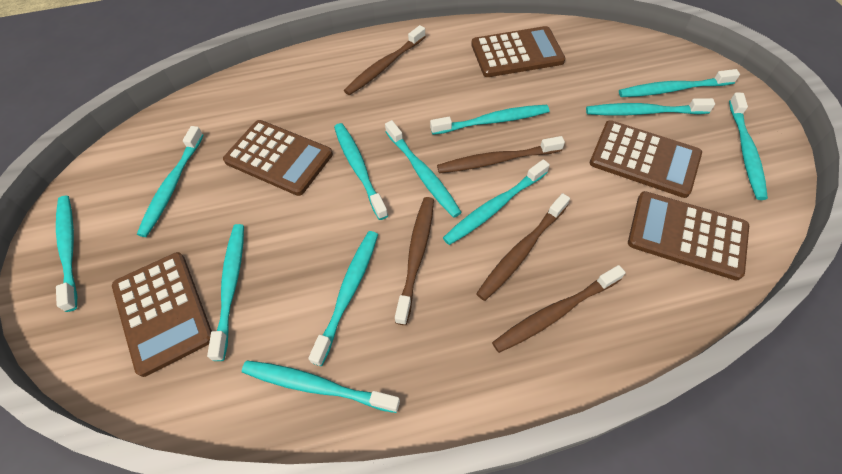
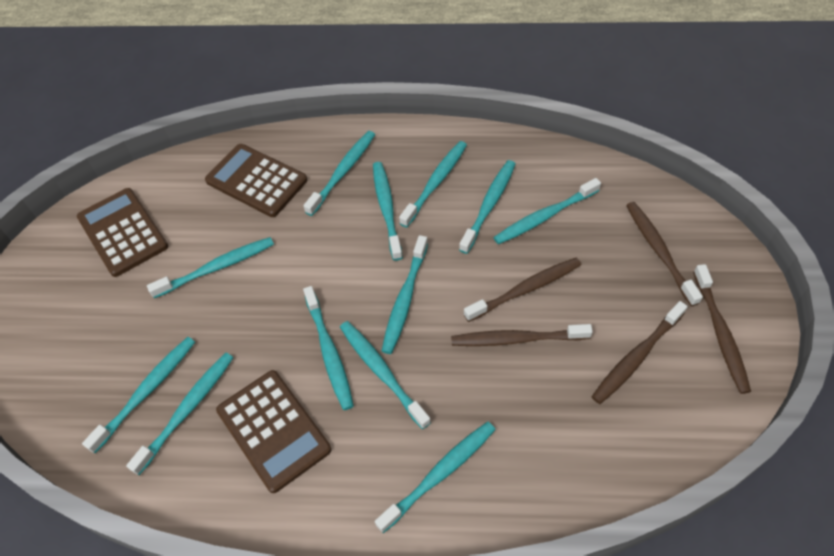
brown calculator: 5 -> 3

